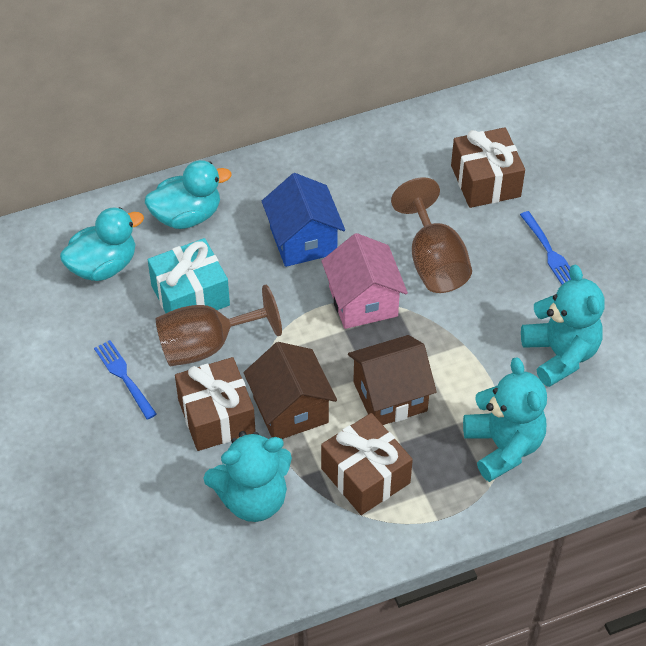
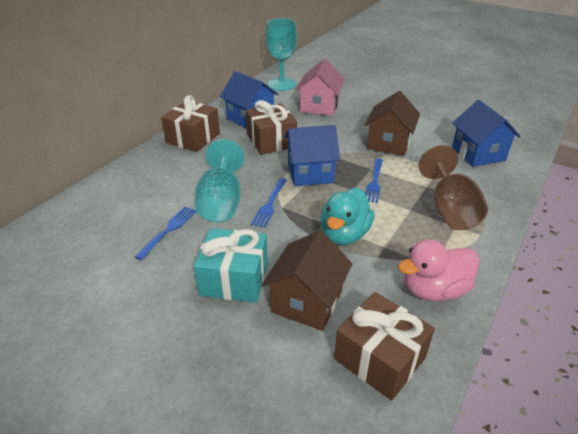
blue fork: 2 -> 3
blue house: 1 -> 3
brown goblet: 2 -> 1
pink duck: 0 -> 1
turquoise duck: 2 -> 1
turquoise goblet: 0 -> 2
turquoise teddy bear: 3 -> 0

